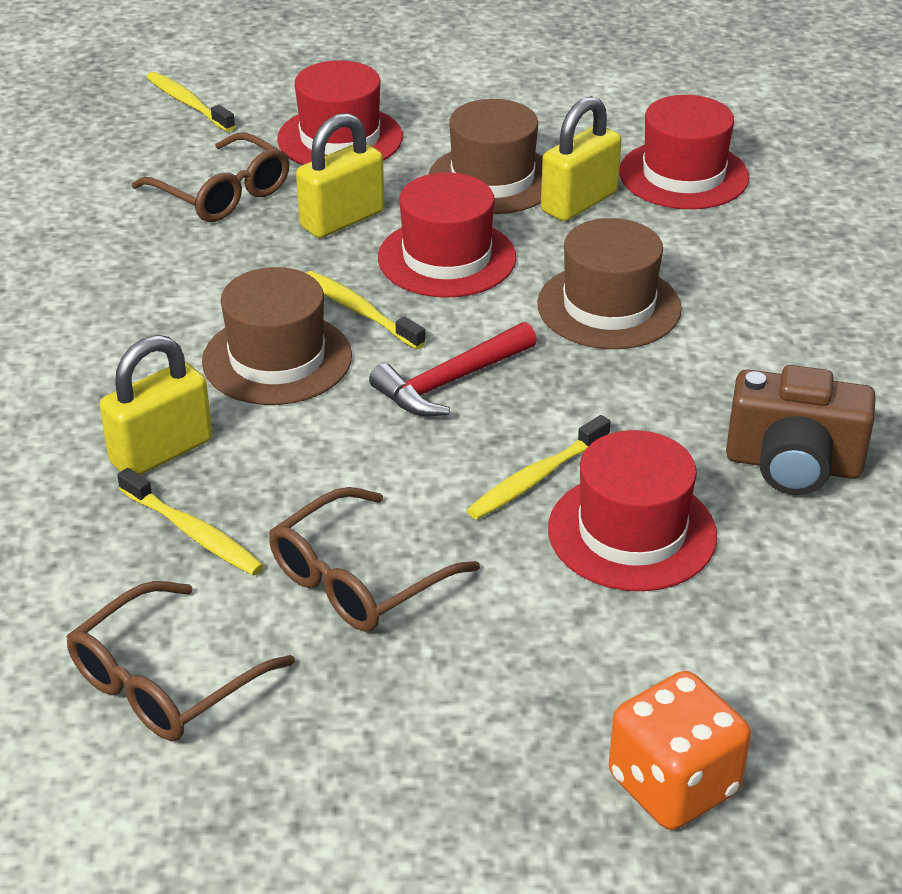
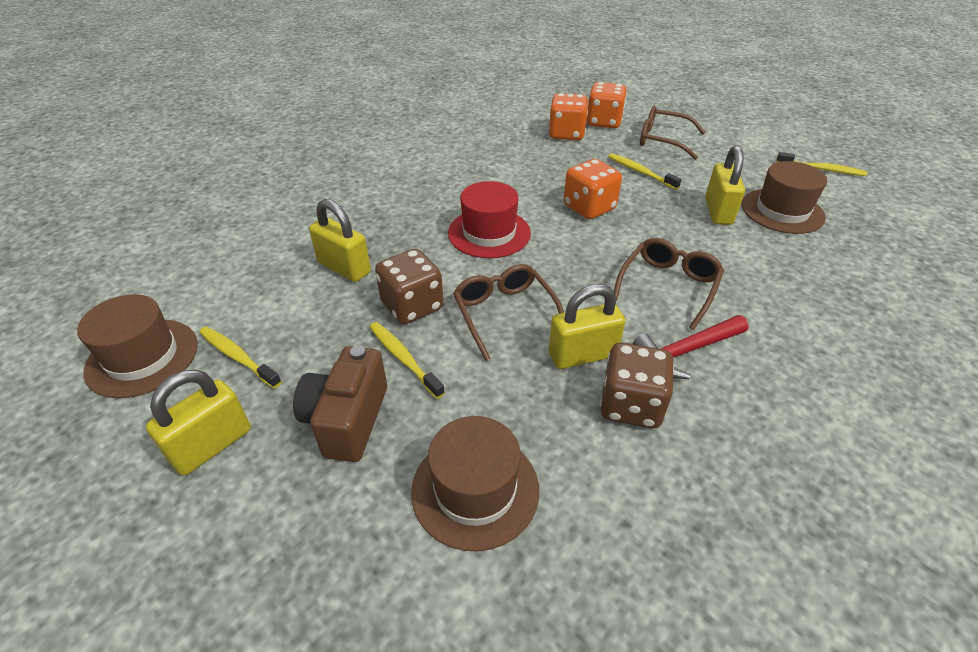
brown dice: 0 -> 2
orange dice: 1 -> 3
red hat: 4 -> 1
yellow padlock: 3 -> 4

